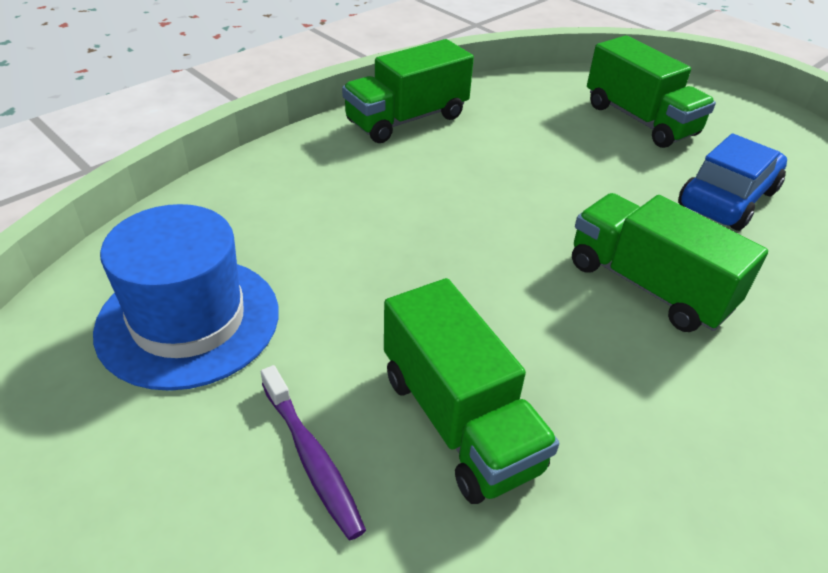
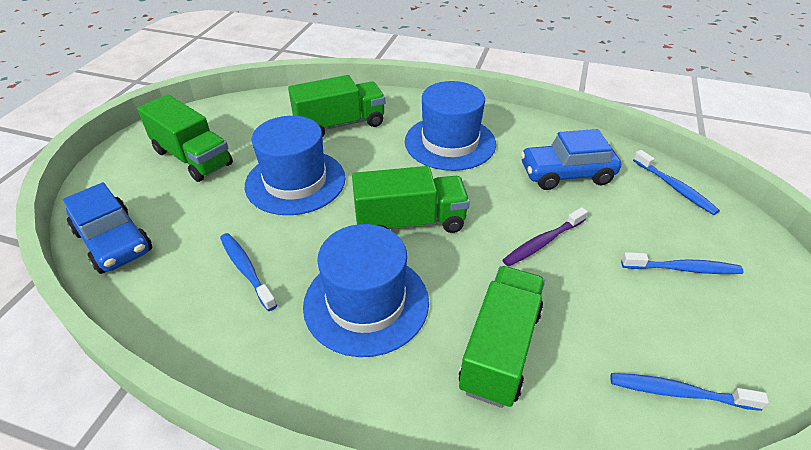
blue car: 1 -> 2
blue hat: 1 -> 3
blue toothbrush: 0 -> 4

